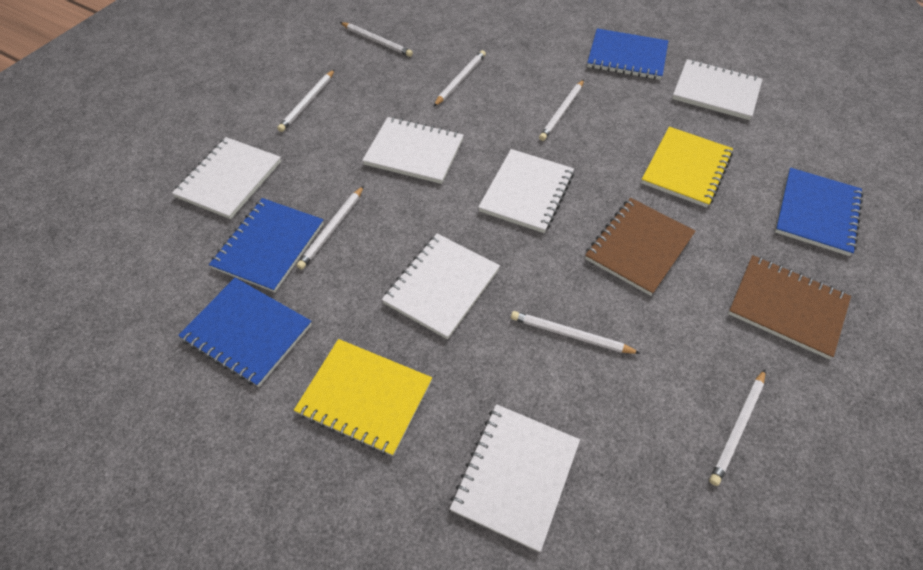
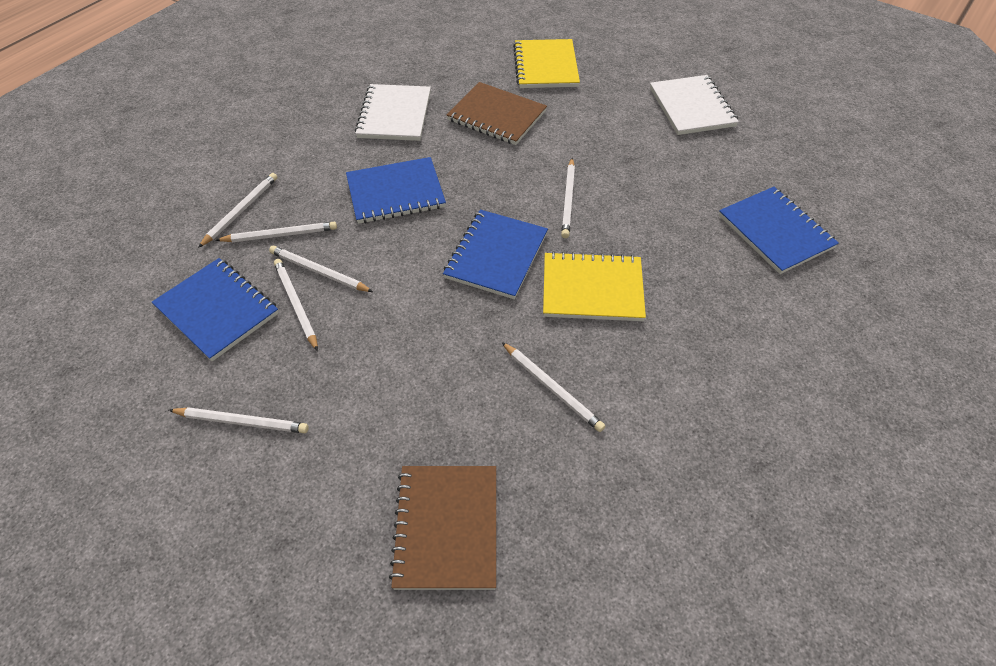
white notebook: 6 -> 2

